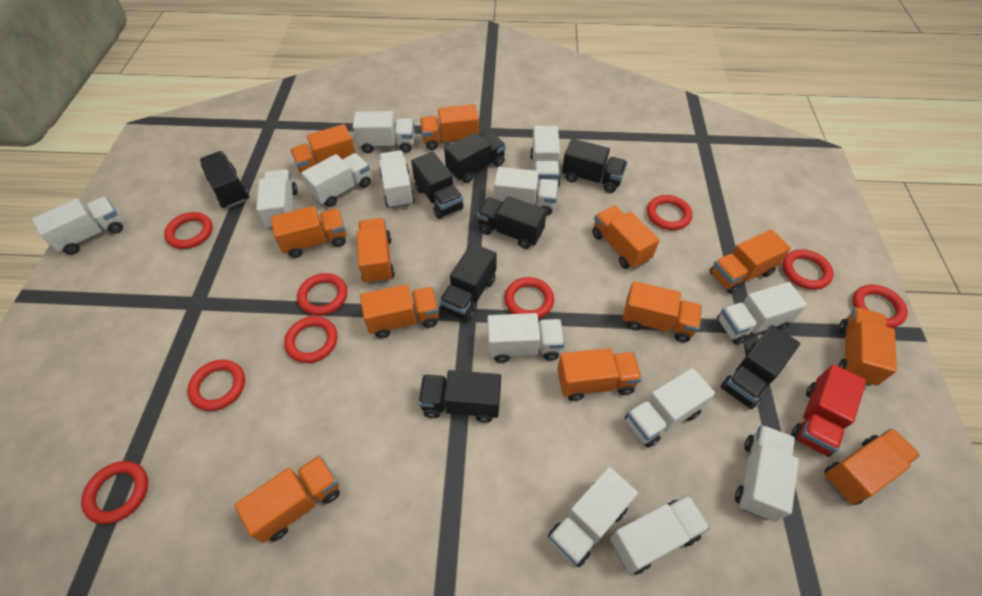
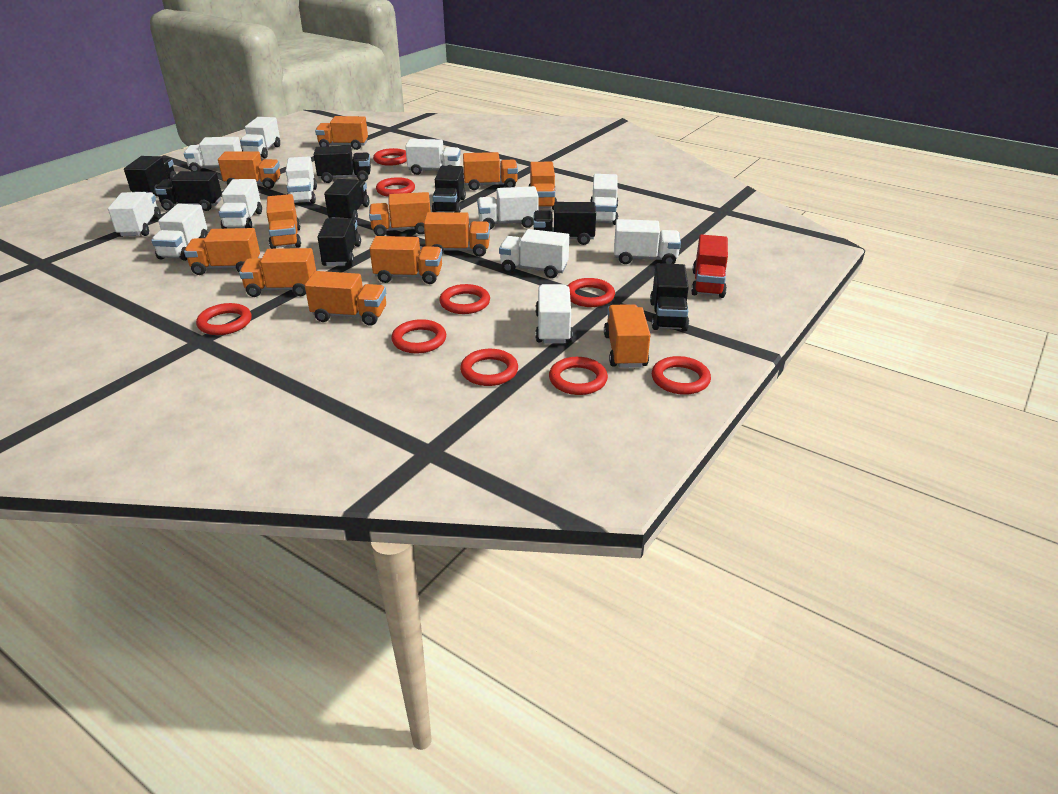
white truck: 13 -> 12

